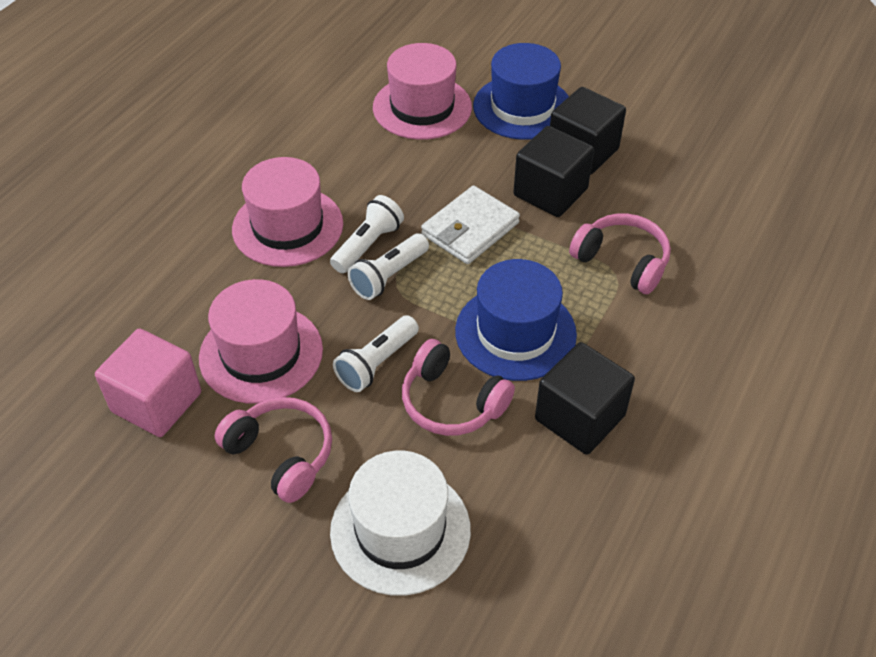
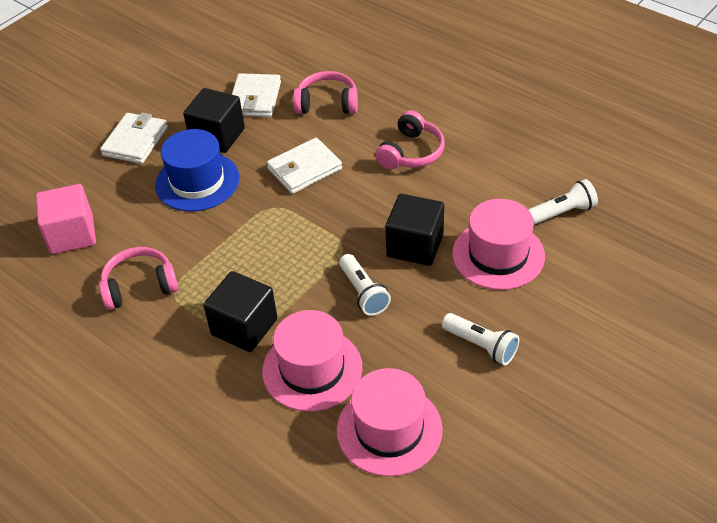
blue hat: 2 -> 1
white hat: 1 -> 0
white wallet: 1 -> 3

